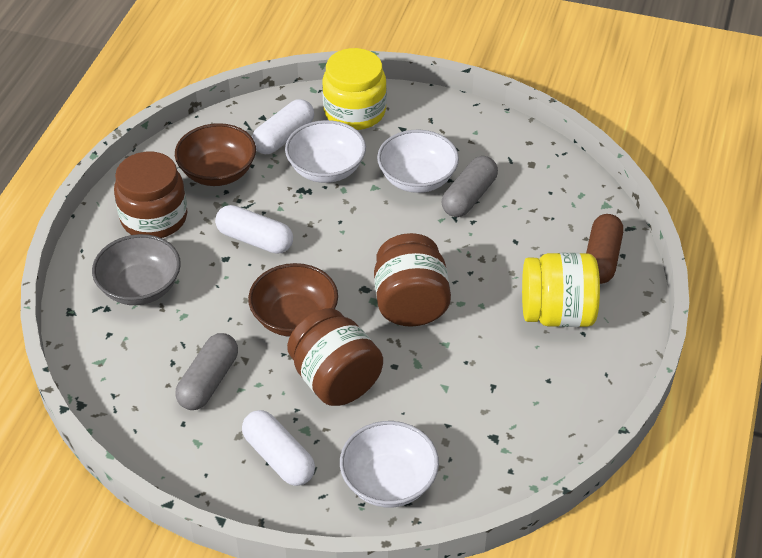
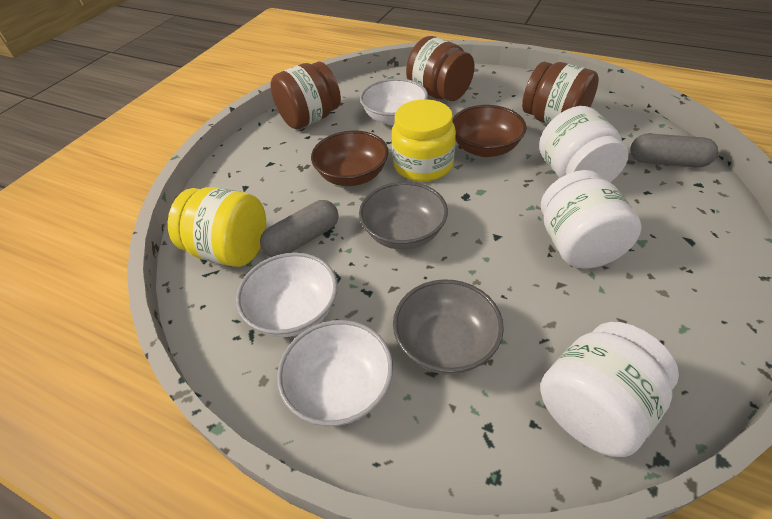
brown capsule: 1 -> 0
grey bowl: 1 -> 2
white capsule: 3 -> 0
white jar: 0 -> 3

